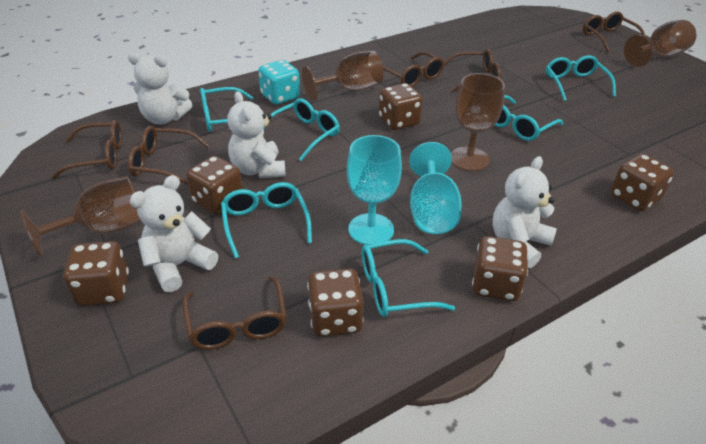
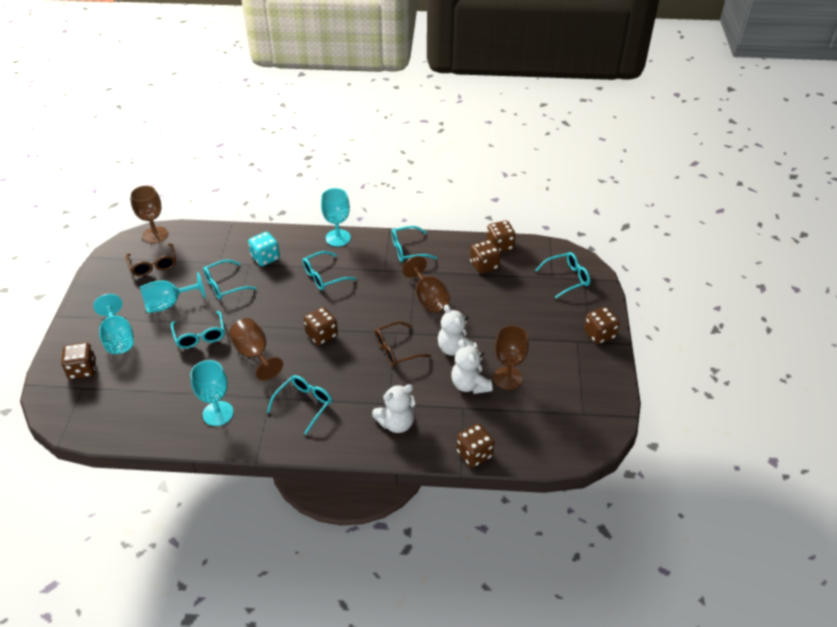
brown glasses: 6 -> 2
turquoise goblet: 2 -> 4
white teddy bear: 4 -> 3

